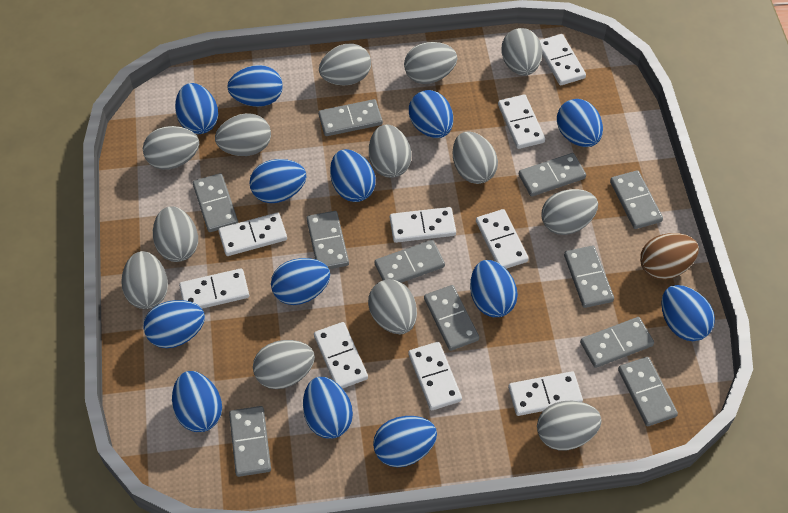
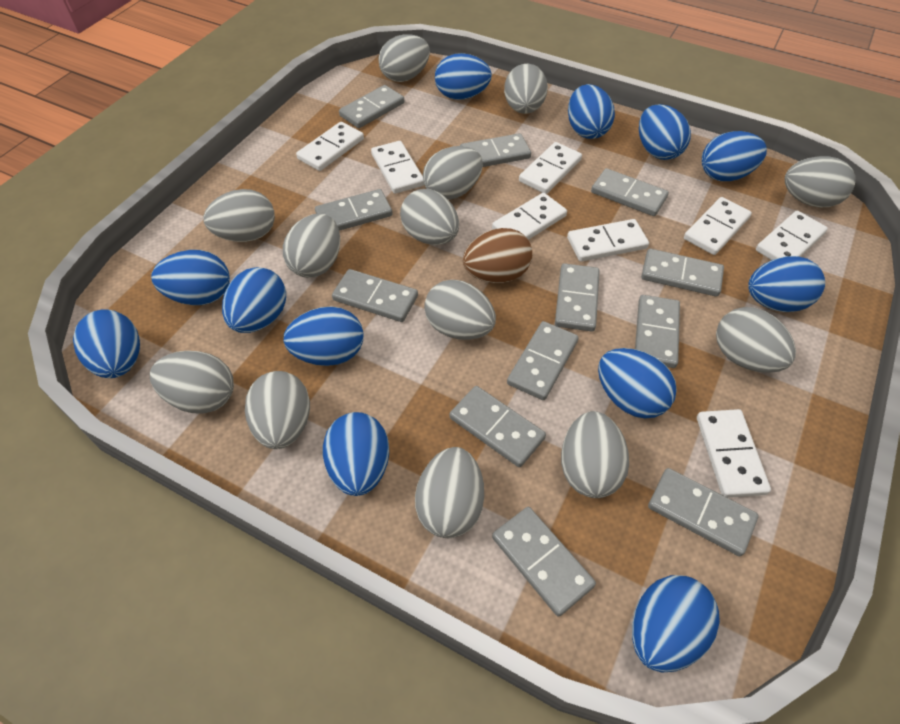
blue egg: 13 -> 12
grey domino: 11 -> 12
white domino: 9 -> 8

